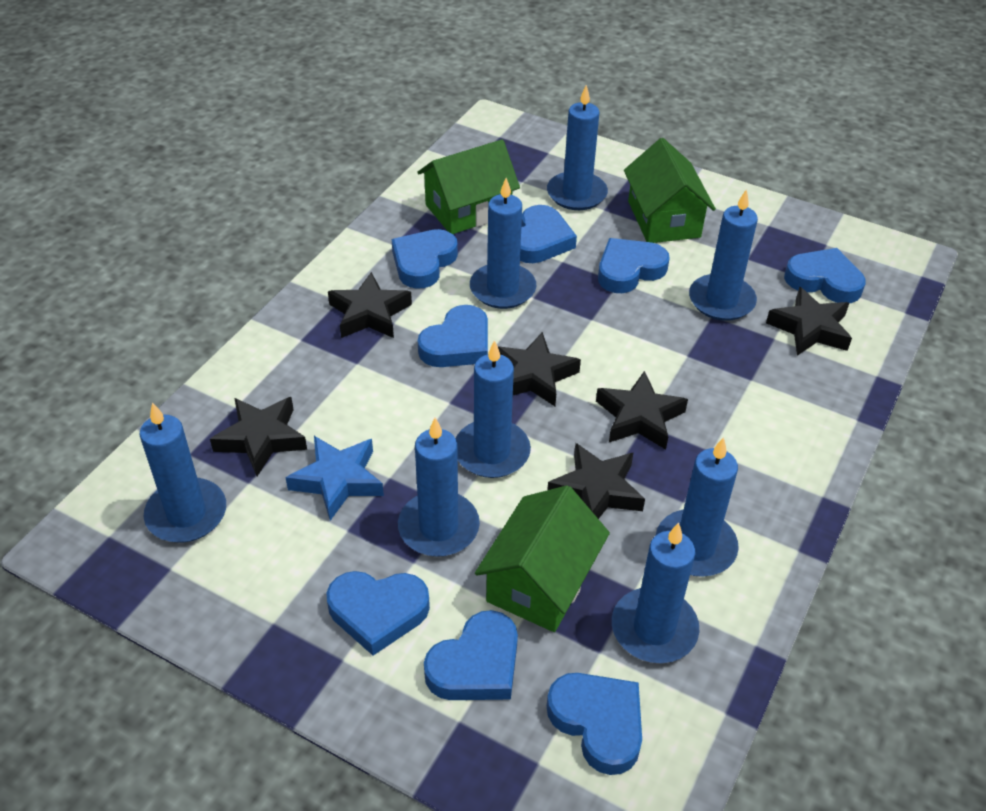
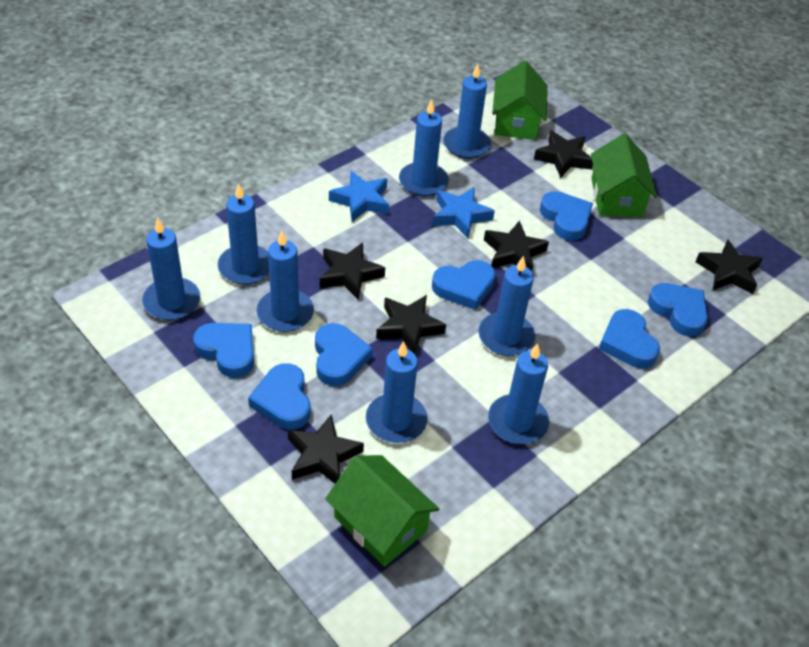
blue heart: 8 -> 7
blue star: 1 -> 2

